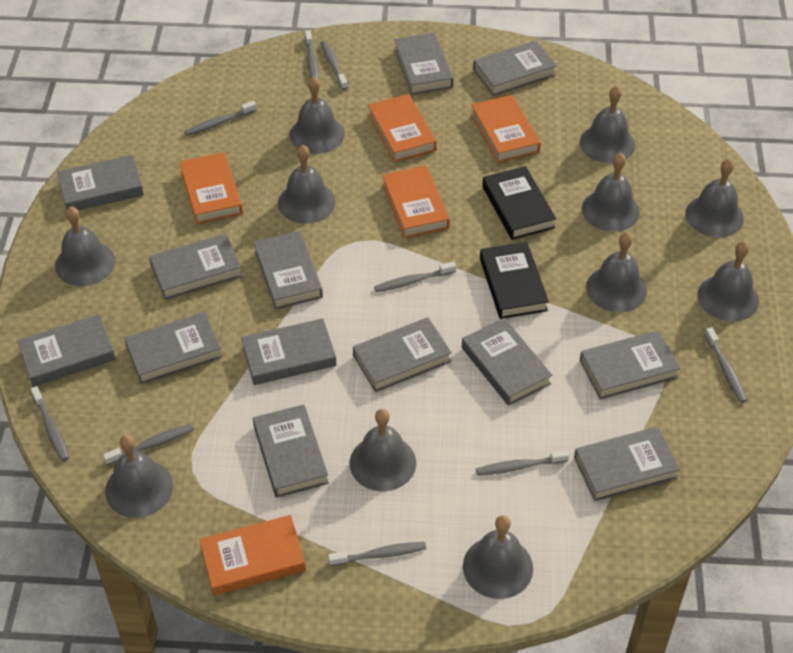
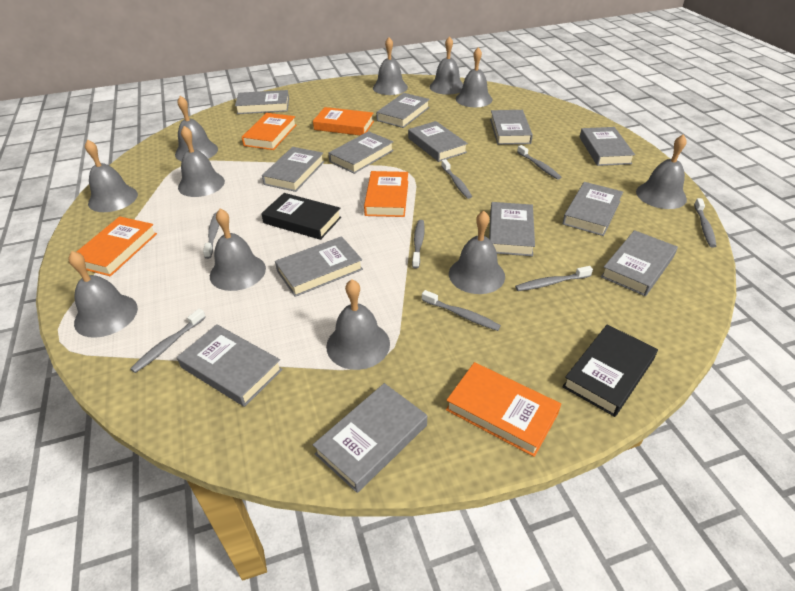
grey toothbrush: 9 -> 8

